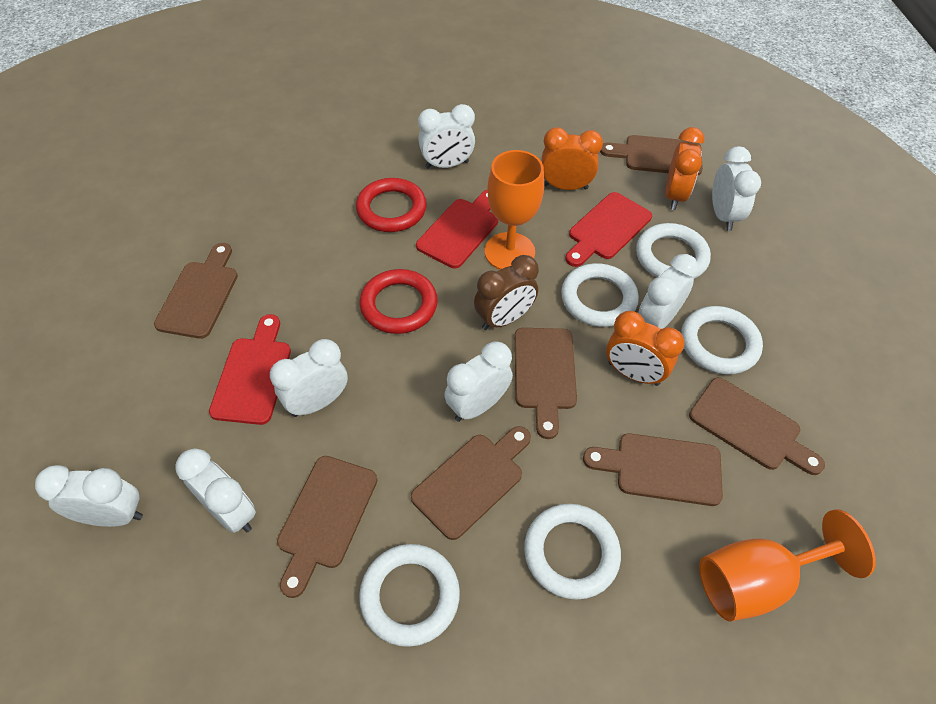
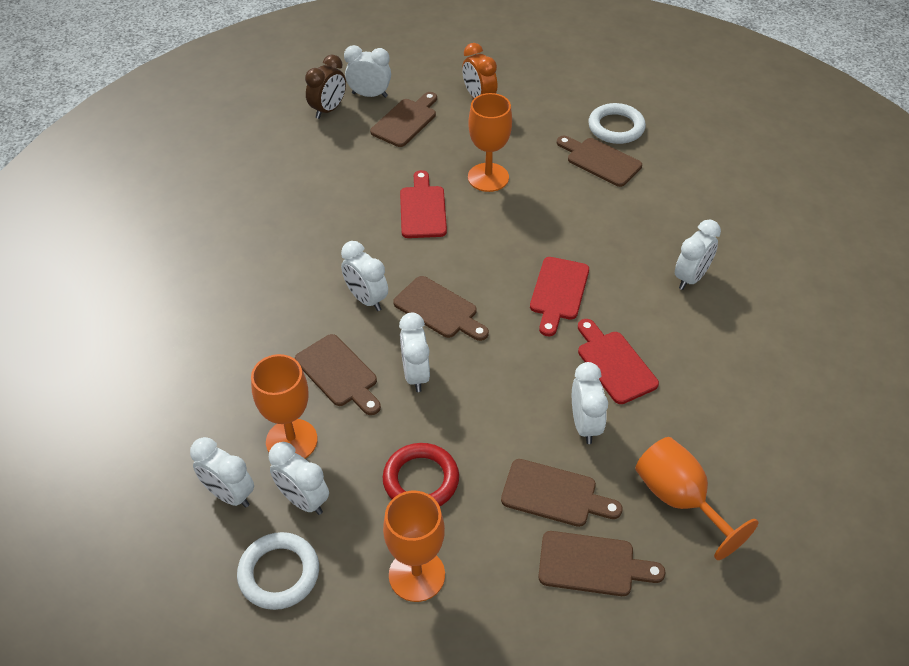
brown cutting board: 7 -> 6
orange clock: 3 -> 1
orange goblet: 2 -> 4
red ring: 2 -> 1
white ring: 5 -> 2

